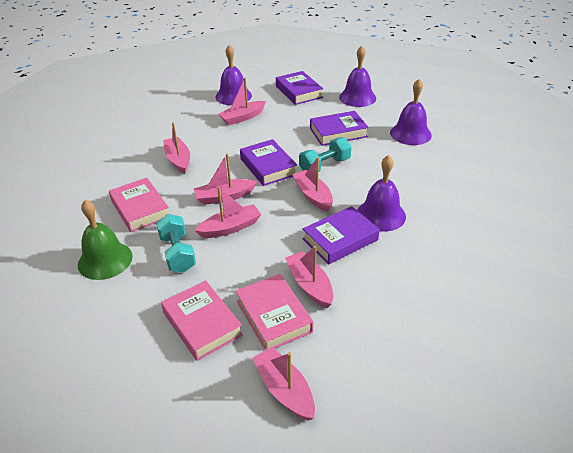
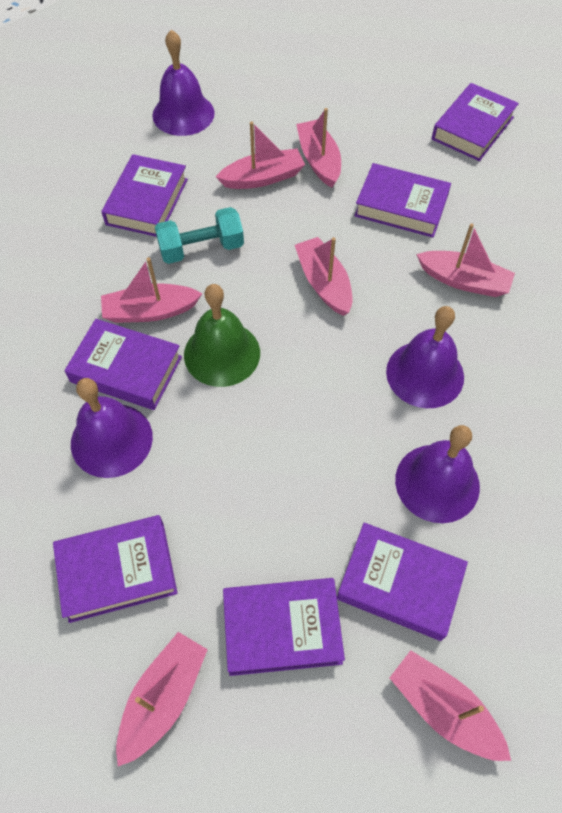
pink book: 3 -> 0
purple book: 4 -> 7
turquoise dumbbell: 2 -> 1

